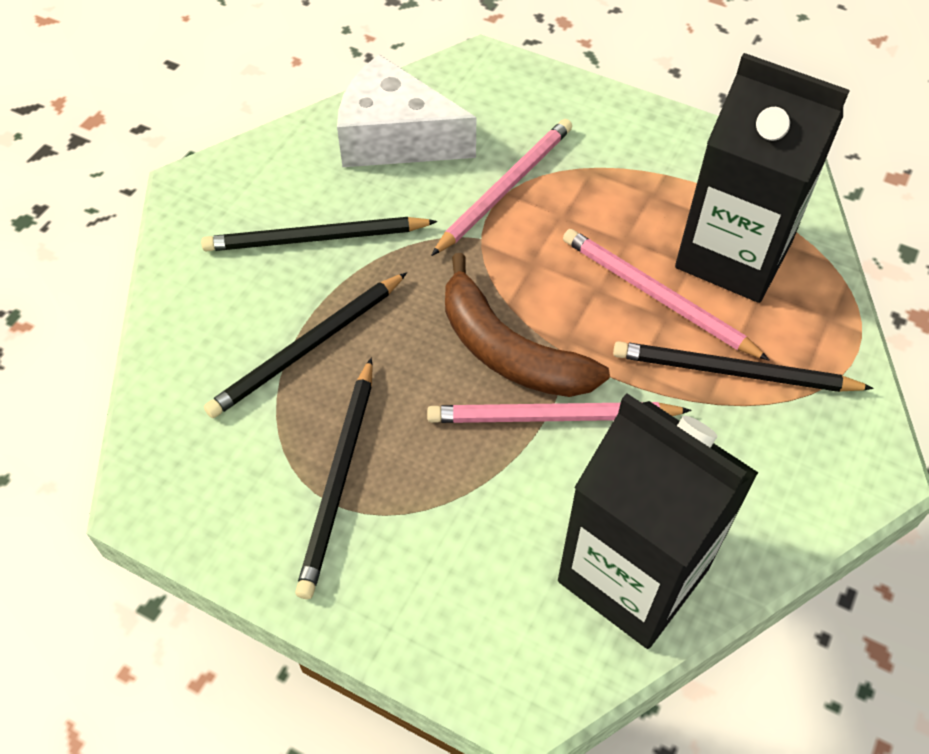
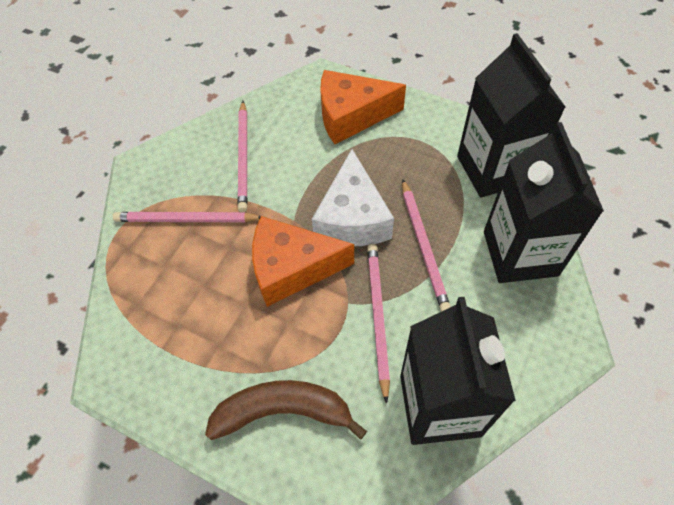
black carton: 2 -> 3
black pencil: 4 -> 0
orange cheese: 0 -> 2
pink pencil: 3 -> 4

